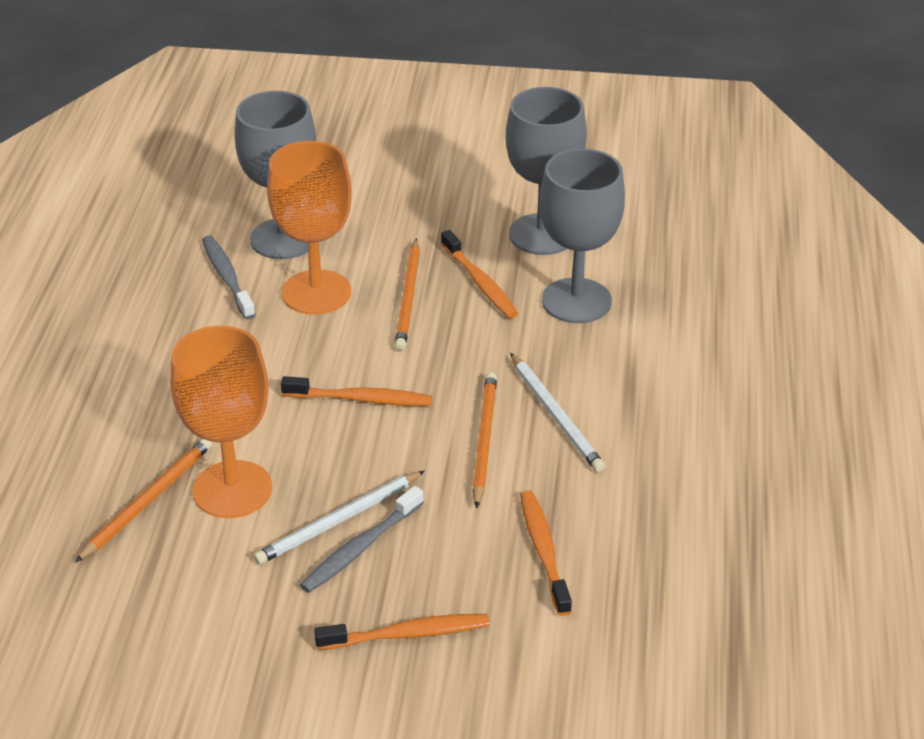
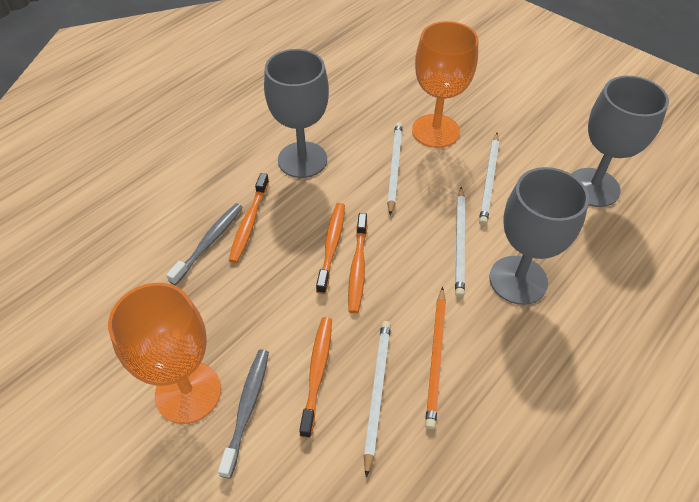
orange pencil: 3 -> 1
white pencil: 2 -> 4

